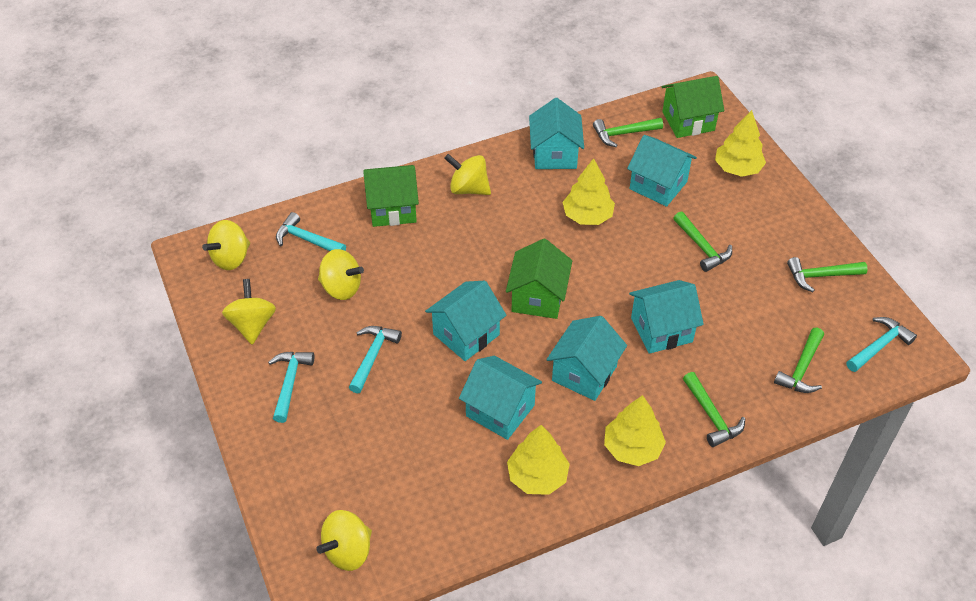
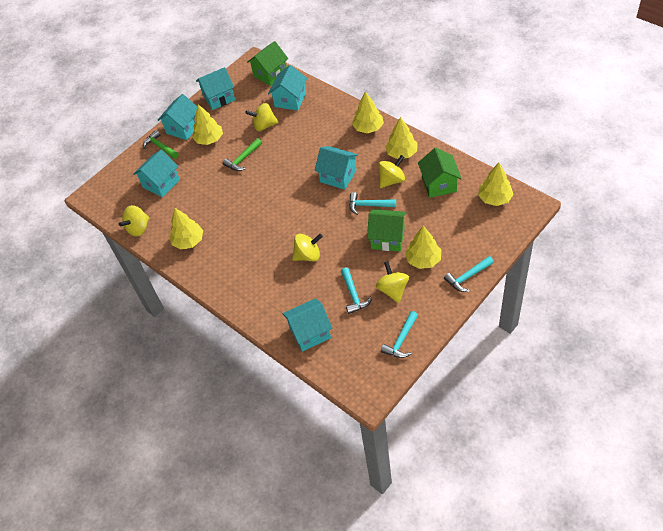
green hammer: 5 -> 2
yellow tree: 4 -> 6

